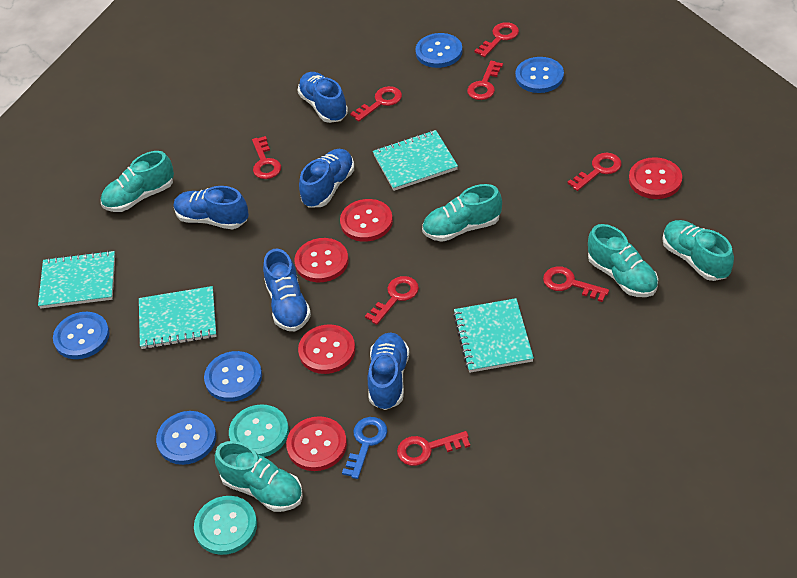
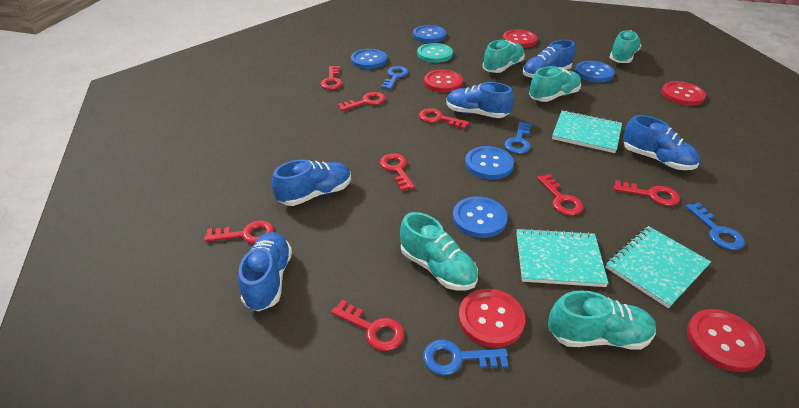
blue key: 1 -> 4
turquoise button: 2 -> 1
turquoise notebook: 4 -> 3

